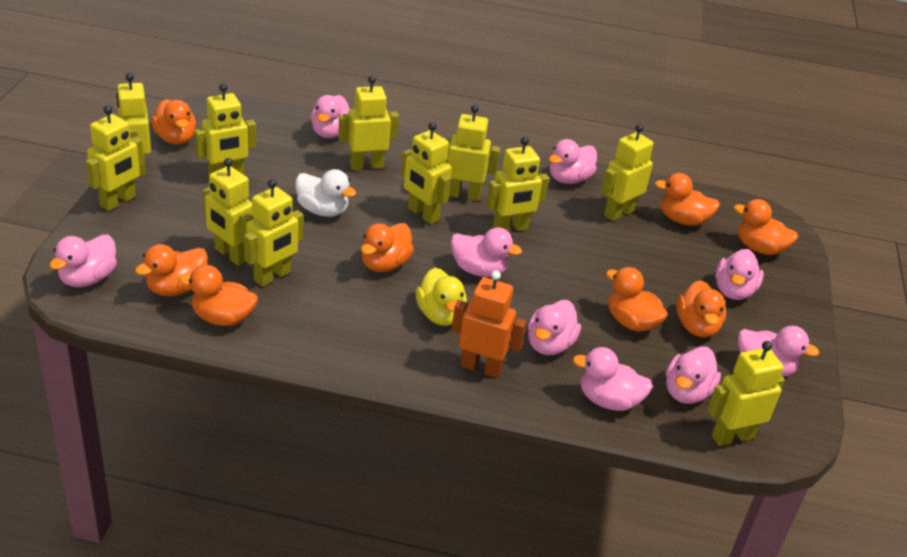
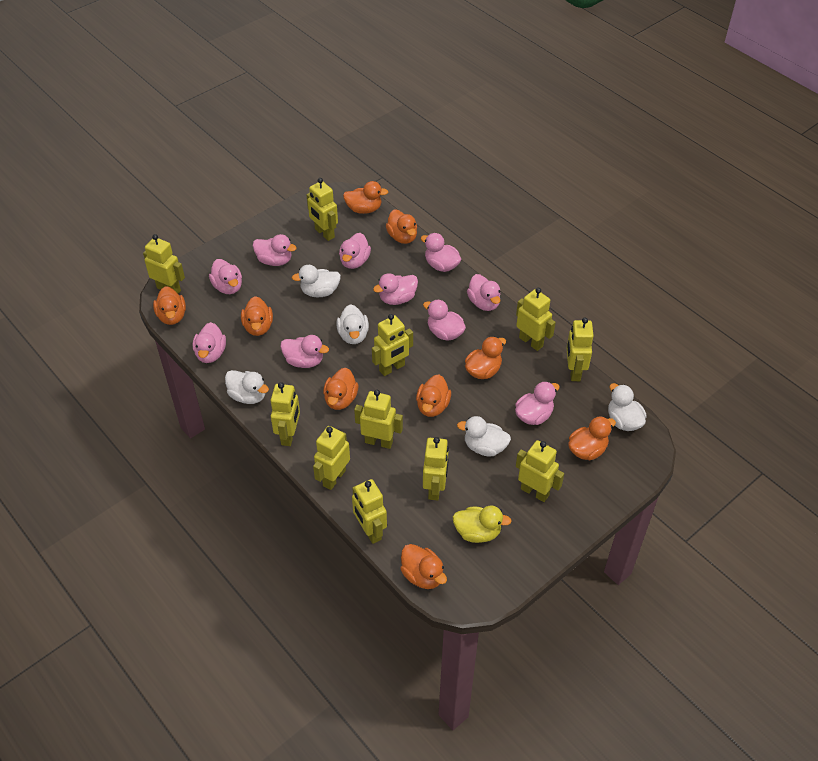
orange duck: 8 -> 9
orange robot: 1 -> 0
pink duck: 9 -> 10
white duck: 1 -> 5

